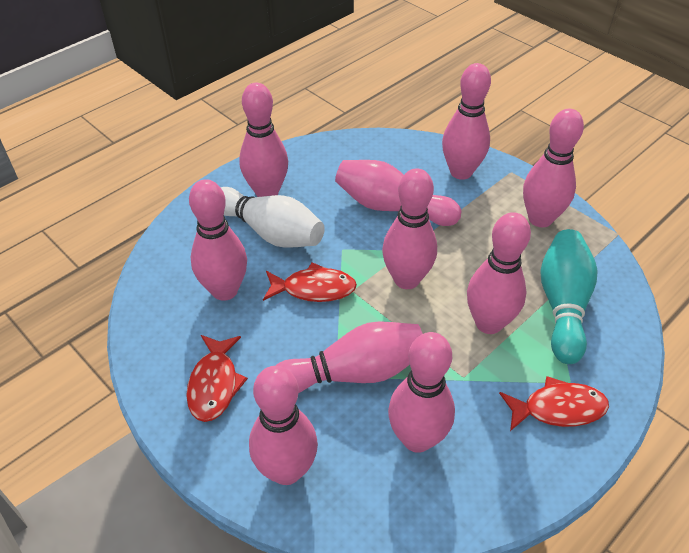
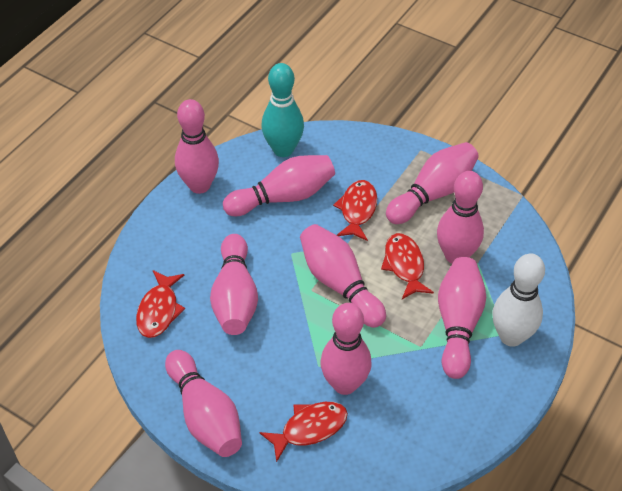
pink bowling pin: 10 -> 9
red fish: 3 -> 4

